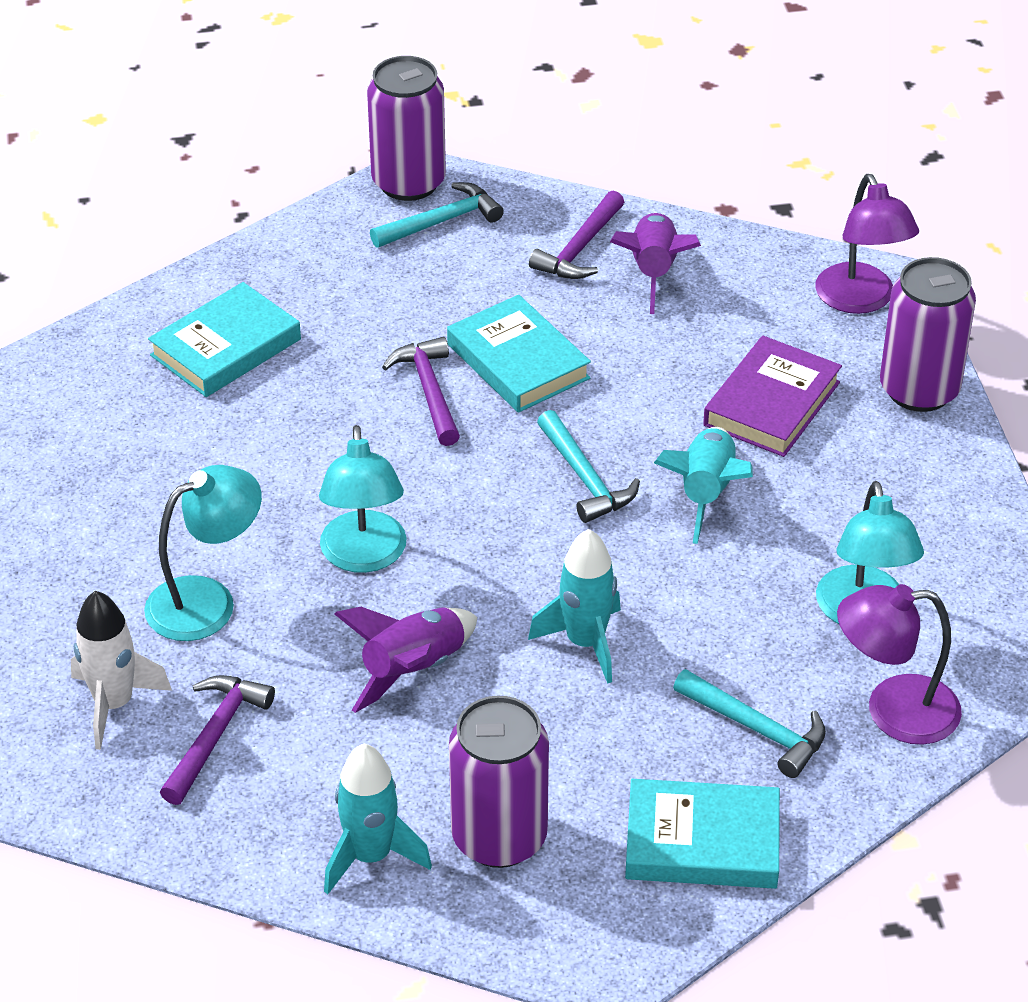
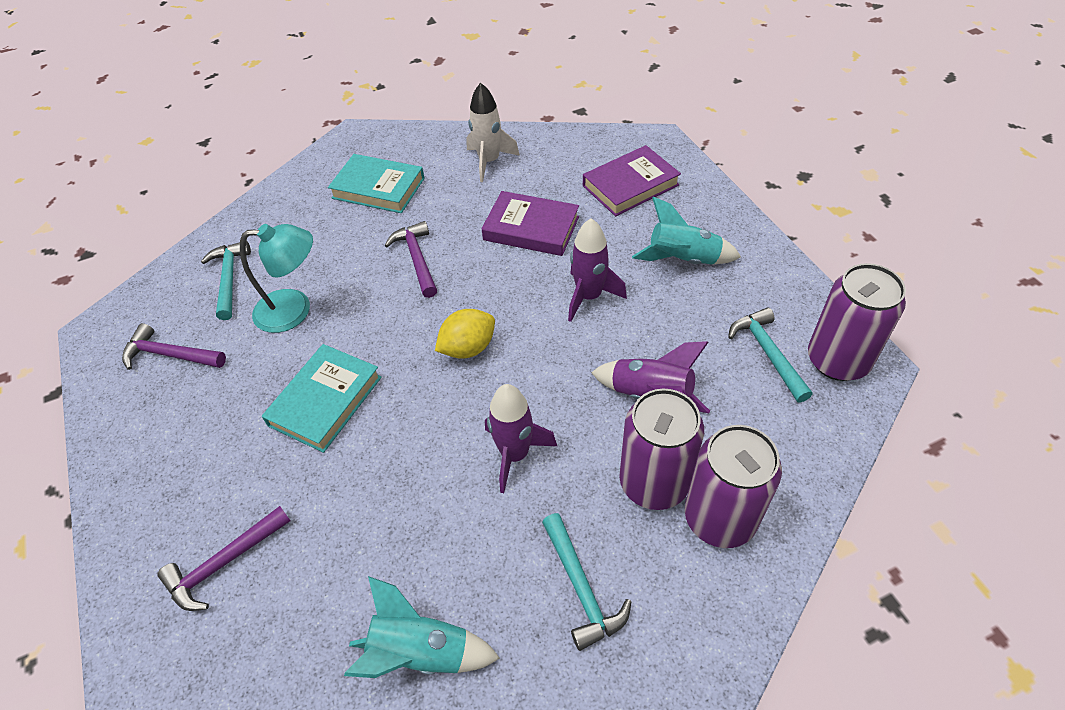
purple book: 1 -> 2
purple lamp: 2 -> 0
purple rocket: 2 -> 3
turquoise book: 3 -> 2
turquoise lamp: 3 -> 1
turquoise rocket: 3 -> 2
yellow lemon: 0 -> 1

